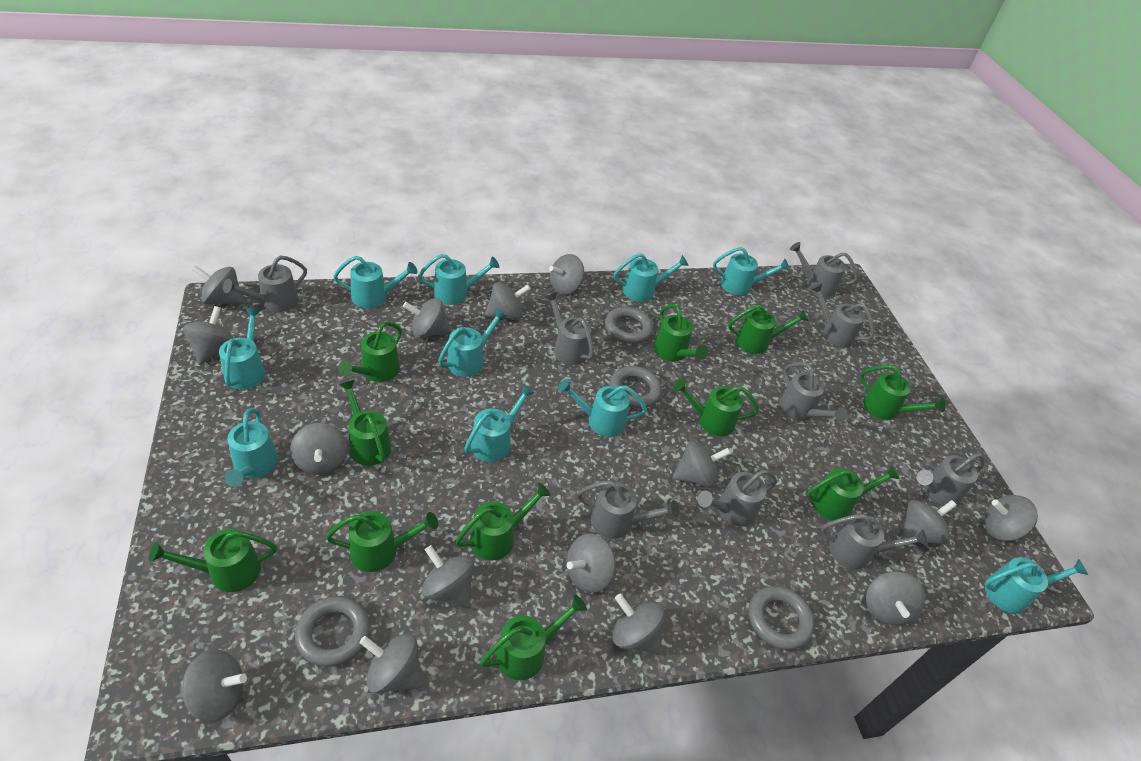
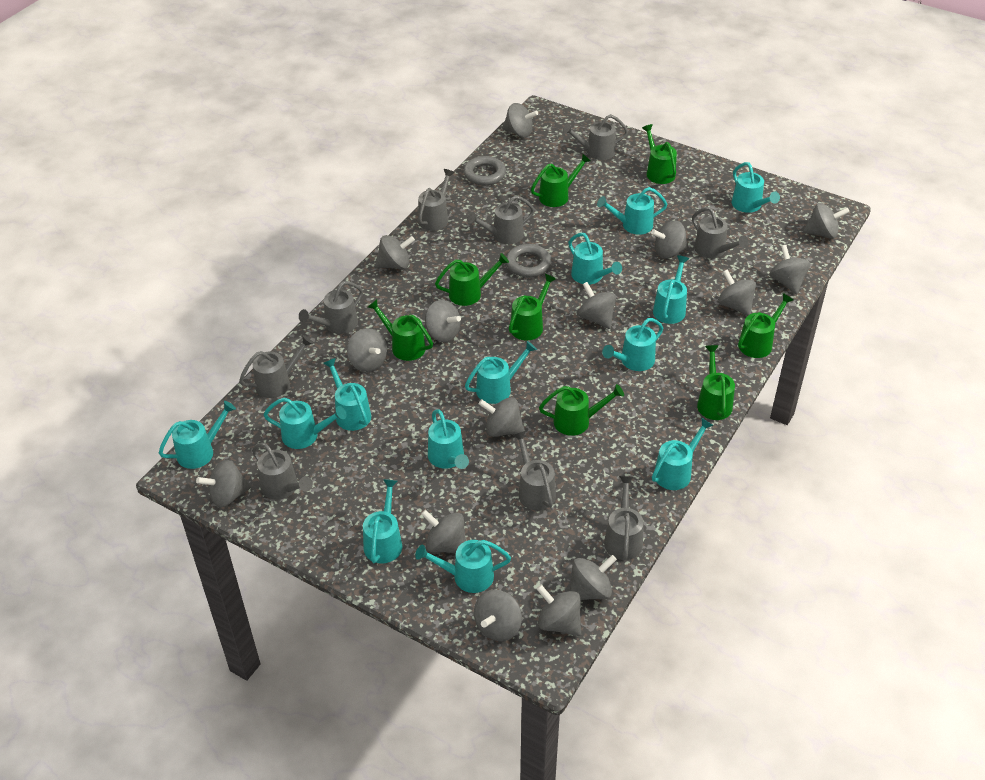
green watering can: 11 -> 8
grey ring: 4 -> 2
turquoise watering can: 10 -> 13

